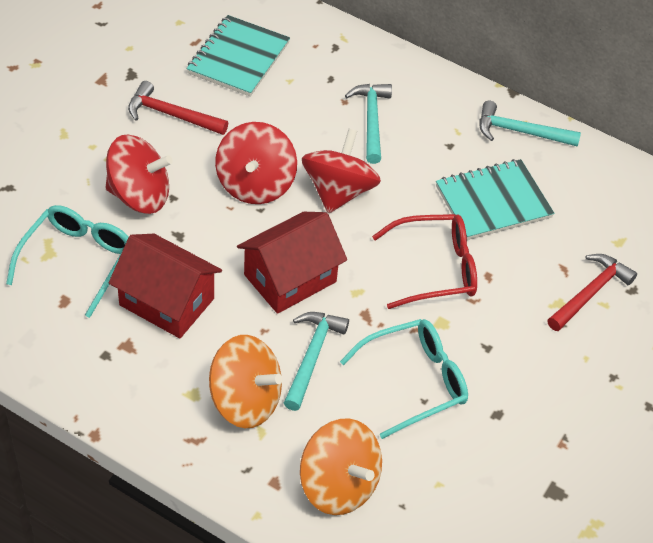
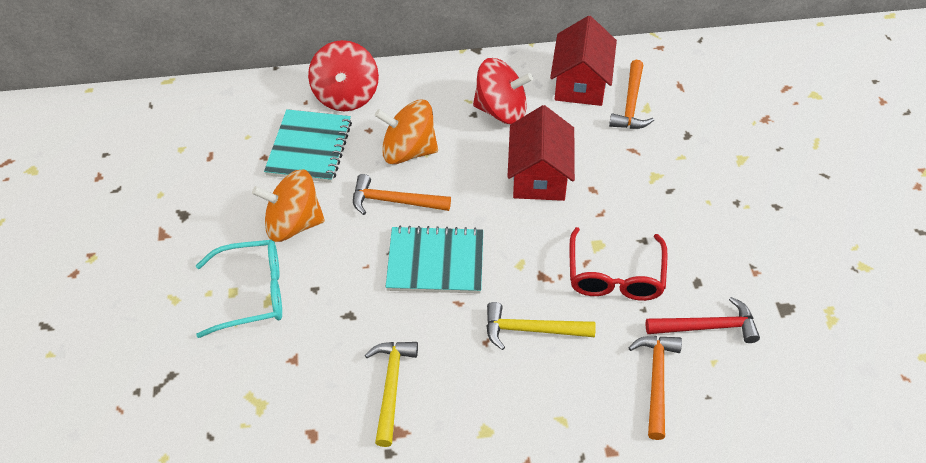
orange hammer: 0 -> 3
red hammer: 2 -> 1
red spinning top: 3 -> 2
turquoise glasses: 2 -> 1
turquoise hammer: 3 -> 0
yellow hammer: 0 -> 2

